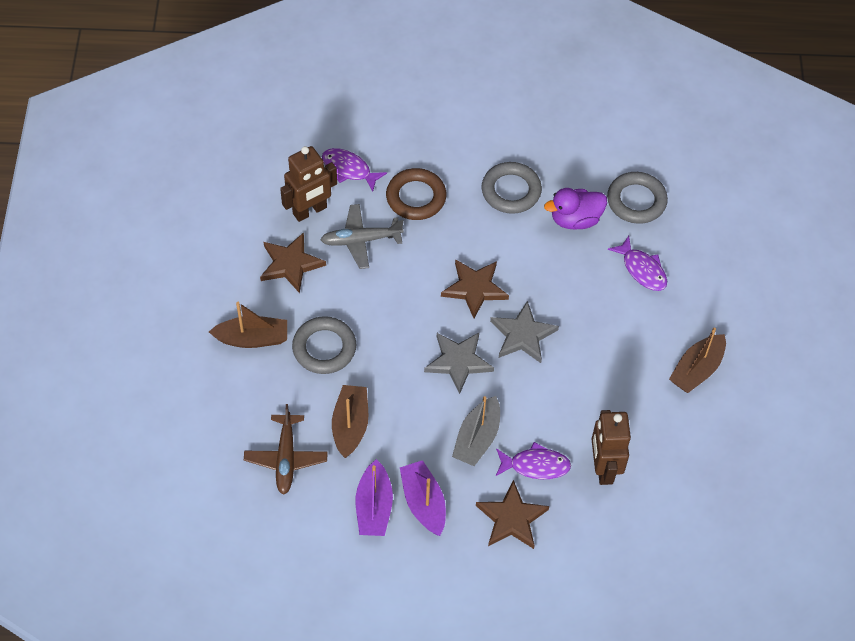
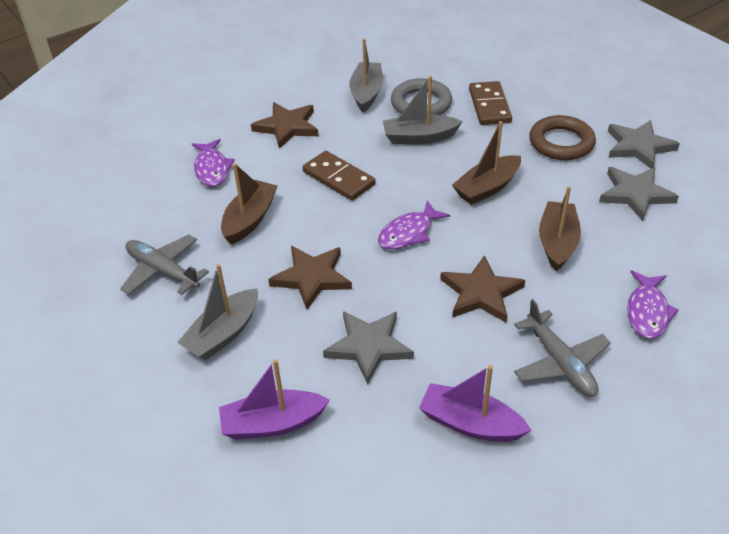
brown domino: 0 -> 2
brown plane: 1 -> 0
brown robot: 2 -> 0
grey boat: 1 -> 3
grey plane: 1 -> 2
grey ring: 3 -> 1
grey star: 2 -> 3
purple duck: 1 -> 0

